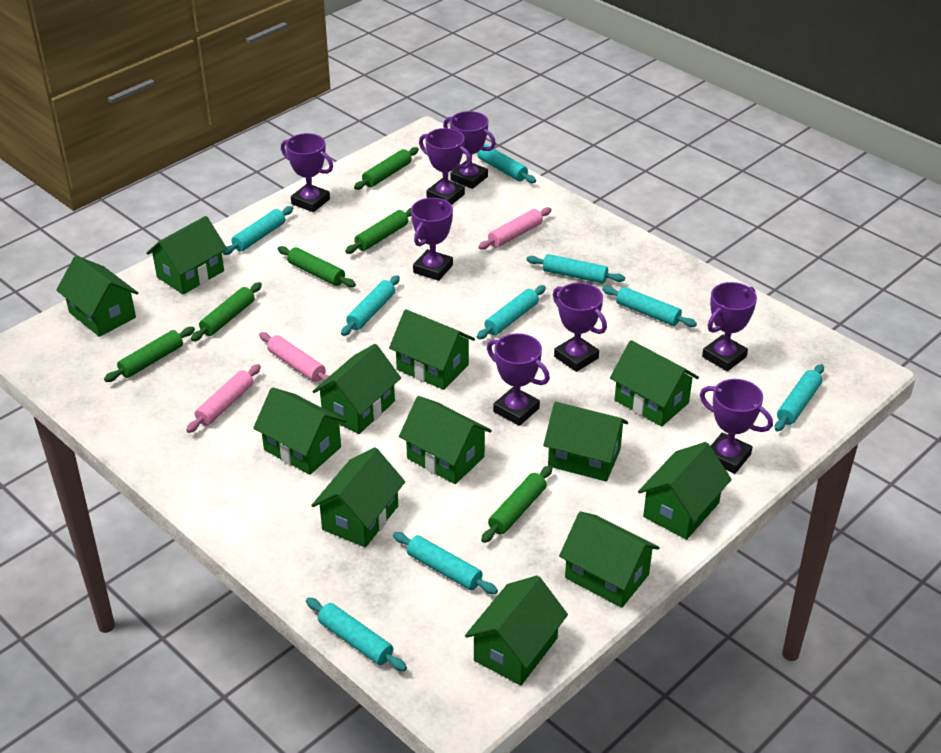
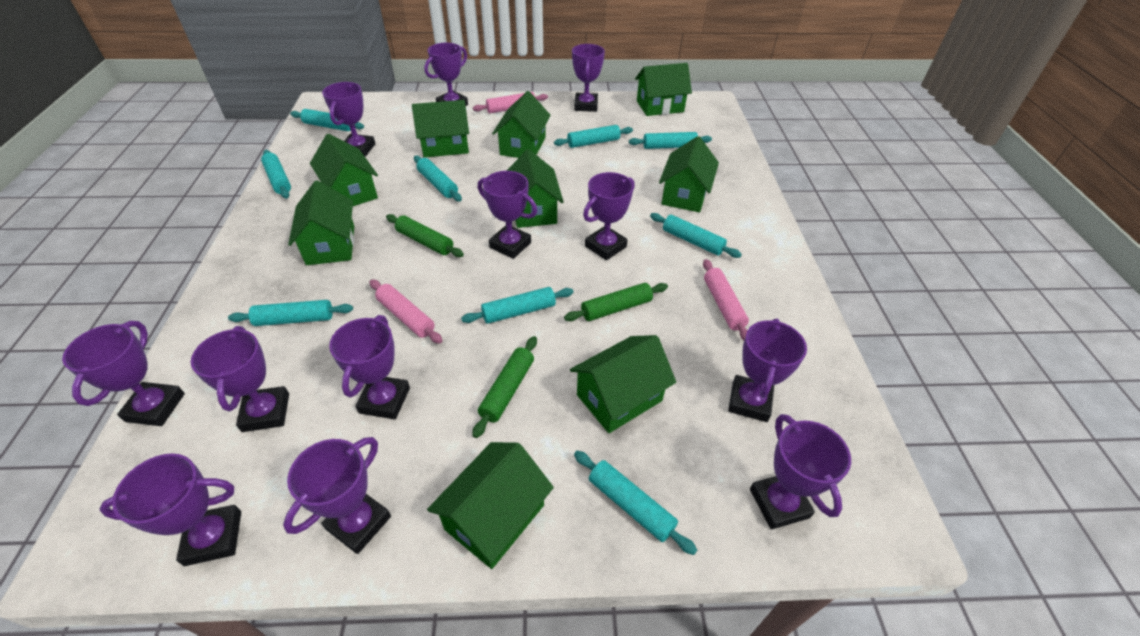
green house: 12 -> 9
green rolling pin: 6 -> 3
purple trophy: 8 -> 12

